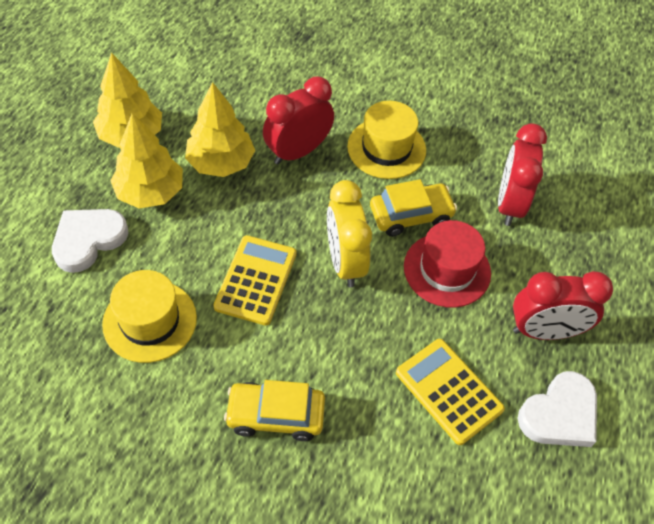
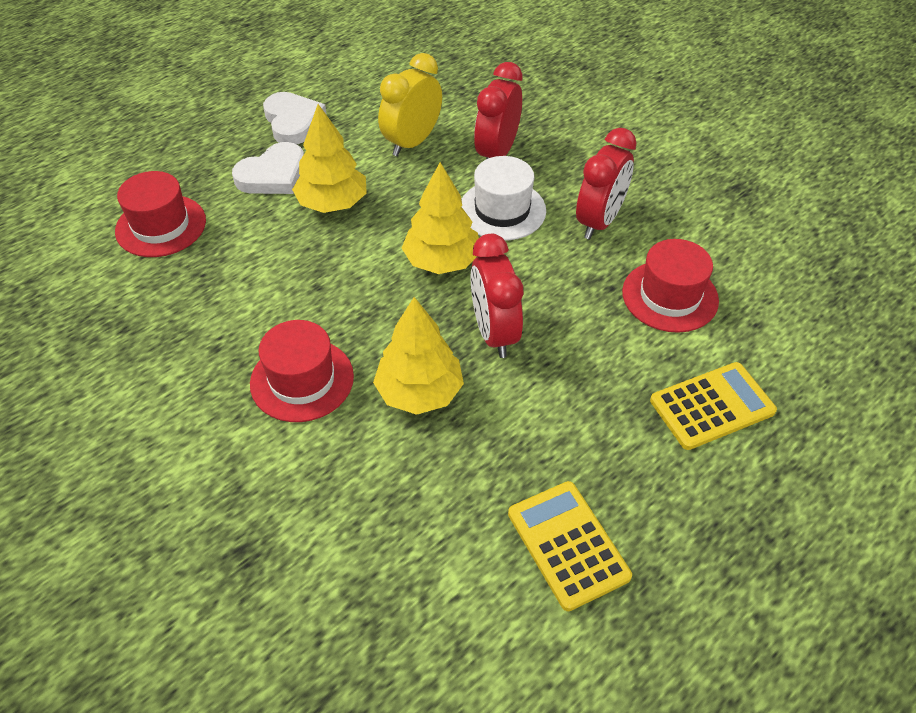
red hat: 1 -> 3
white hat: 0 -> 1
yellow car: 2 -> 0
yellow hat: 2 -> 0

